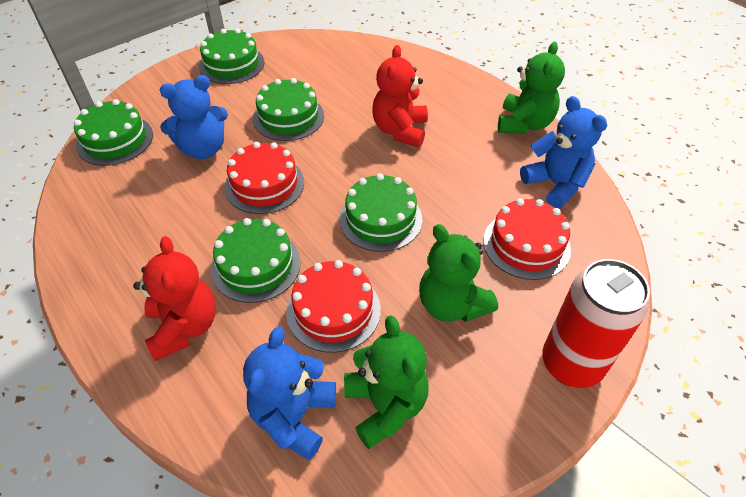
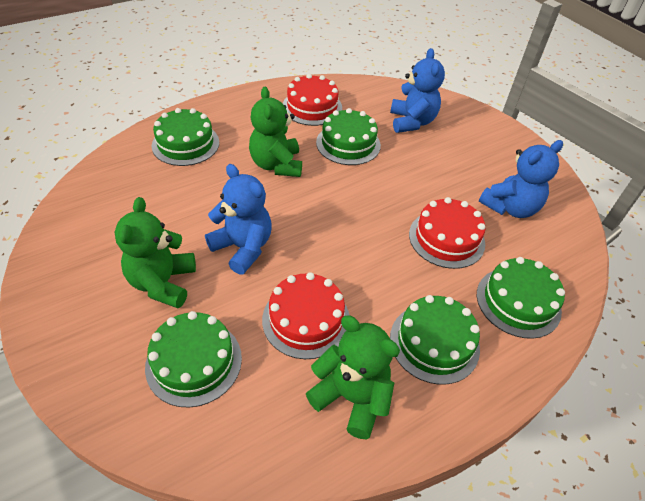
red can: 1 -> 0
red teddy bear: 2 -> 0

